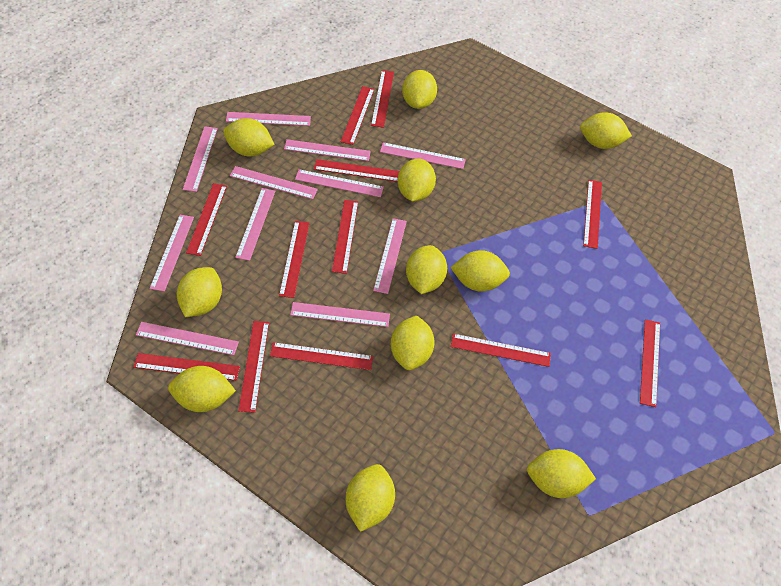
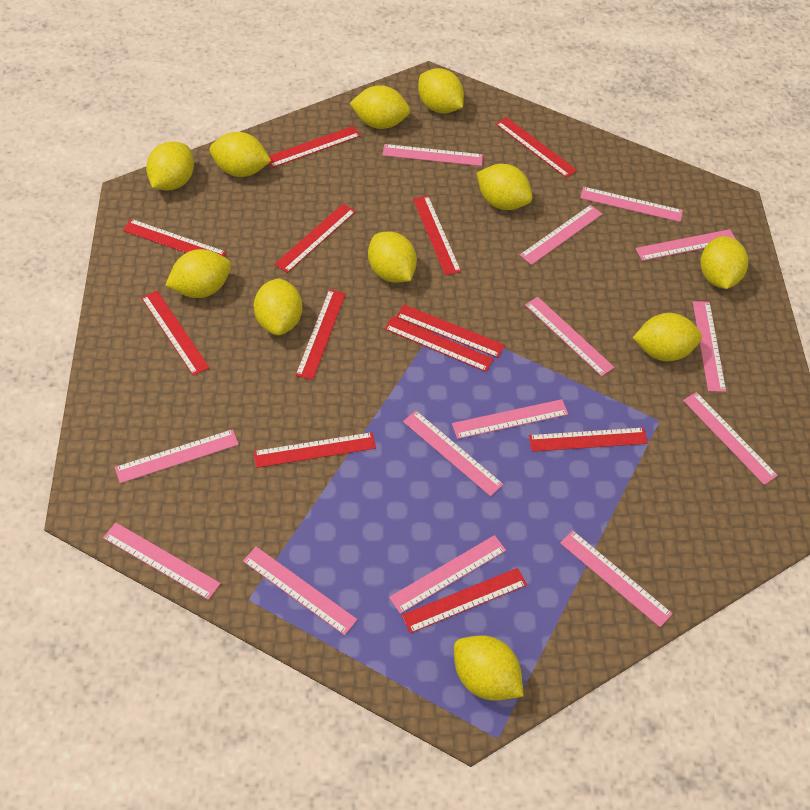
pink ruler: 11 -> 14

